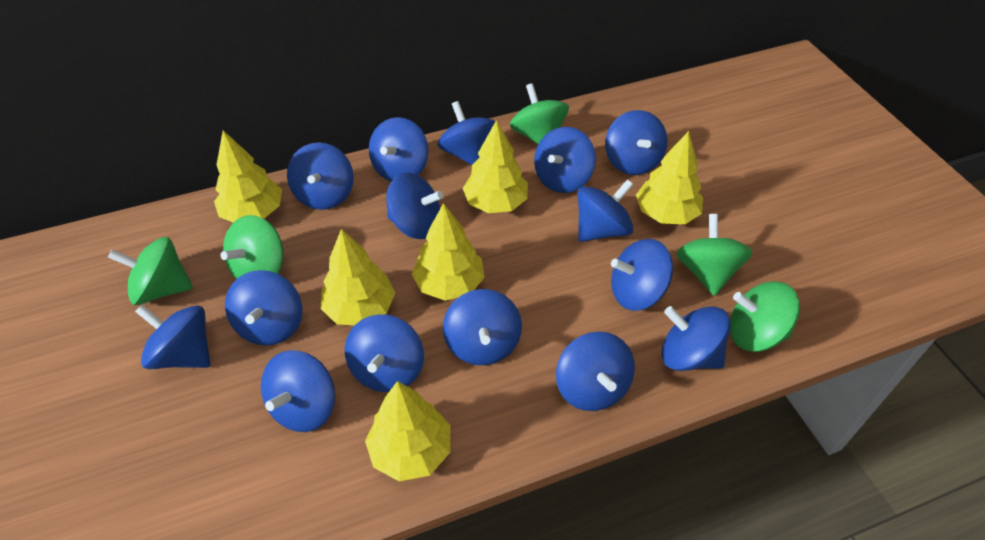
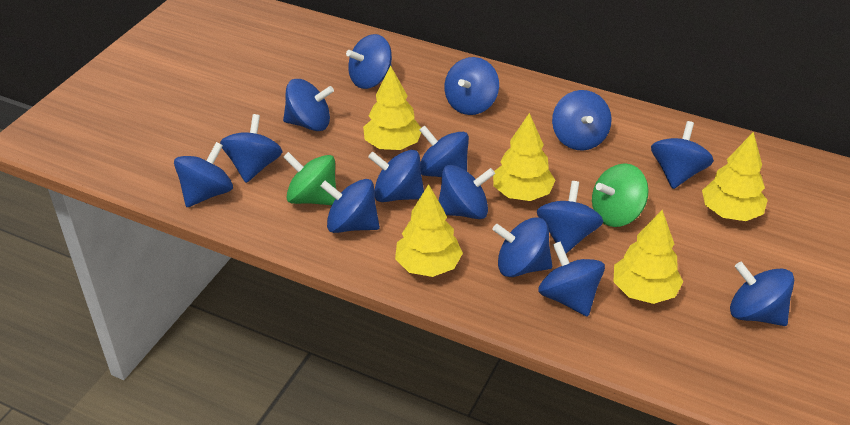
green spinning top: 5 -> 2
yellow tree: 6 -> 5

